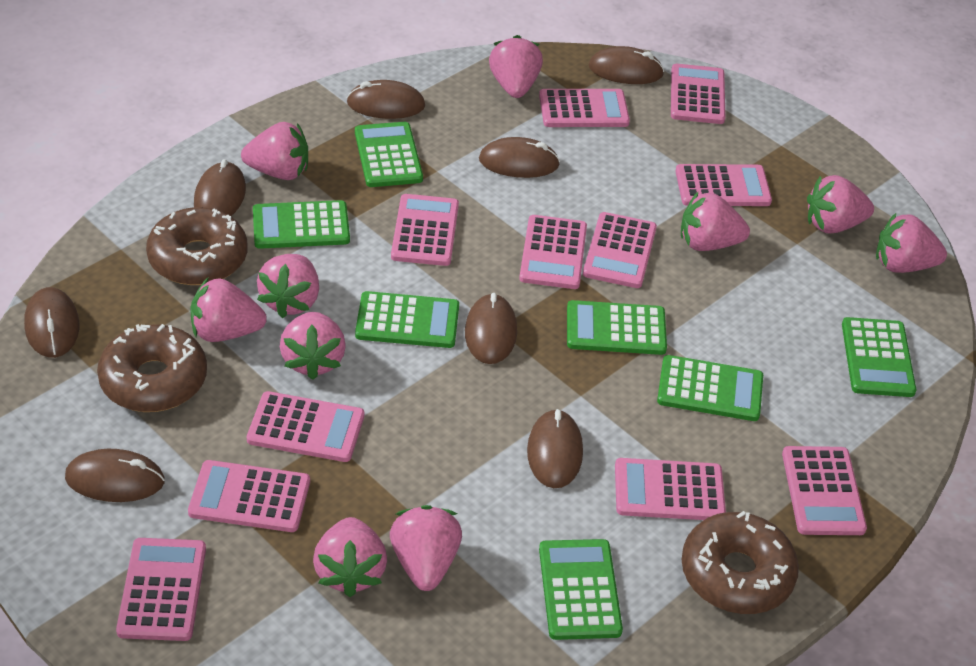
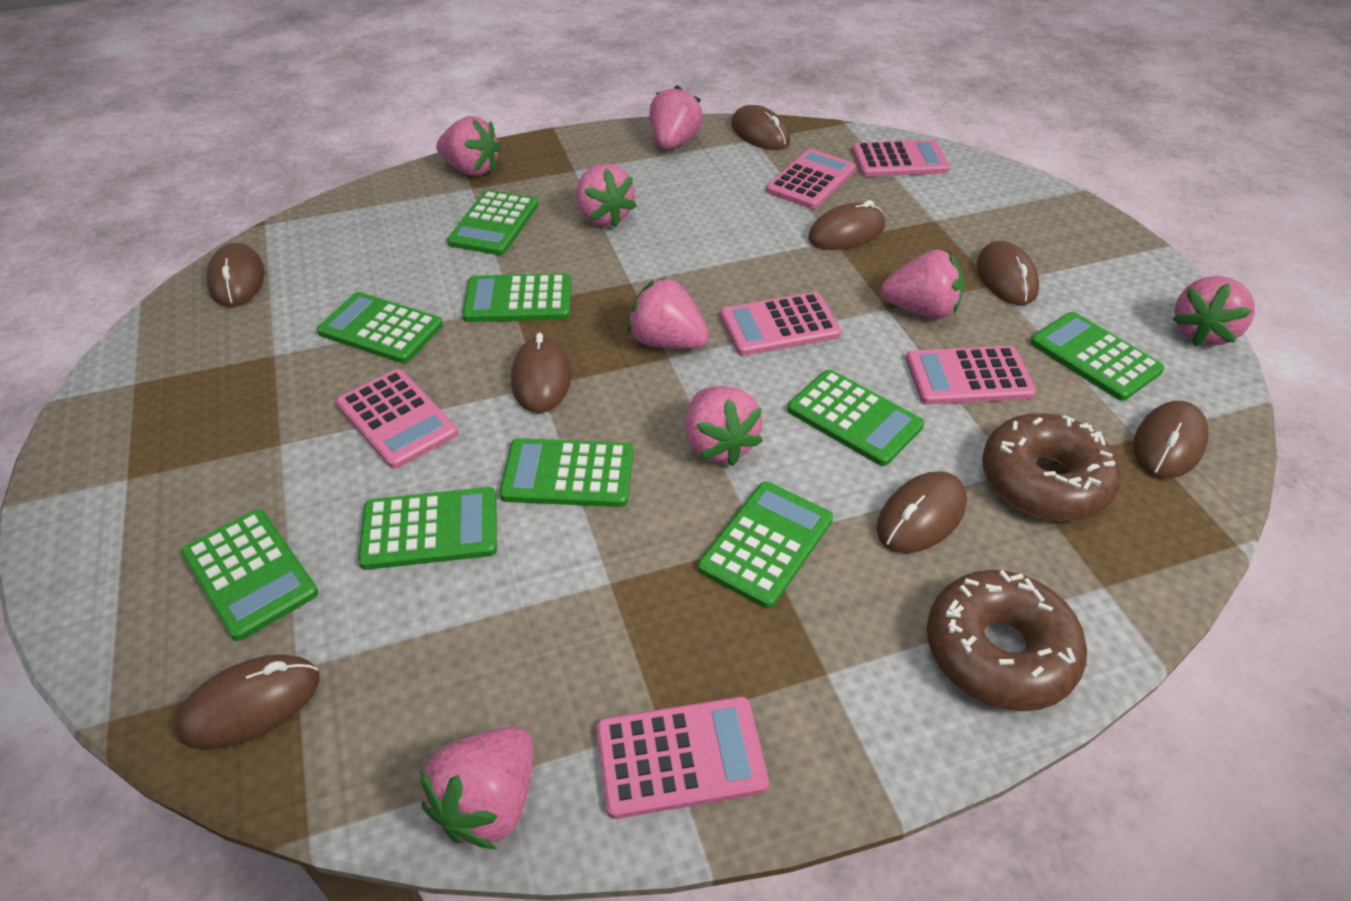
brown donut: 3 -> 2
green calculator: 7 -> 9
pink calculator: 11 -> 6
pink strawberry: 10 -> 8

